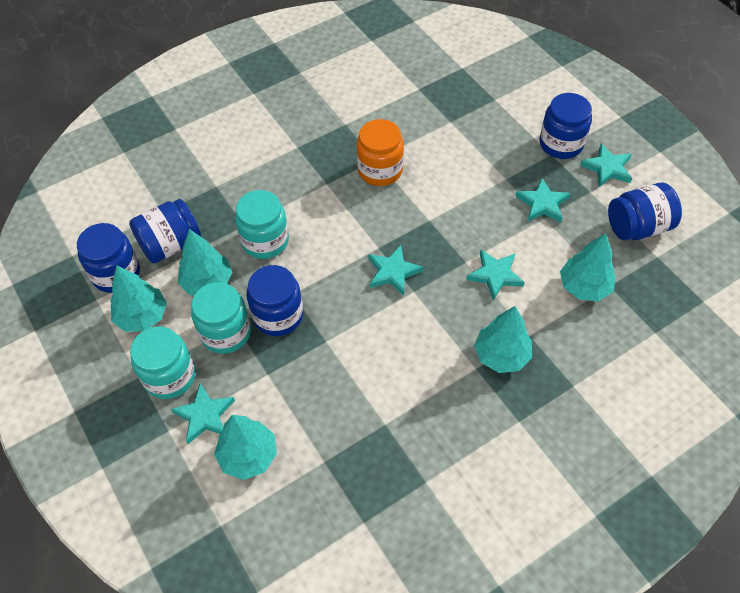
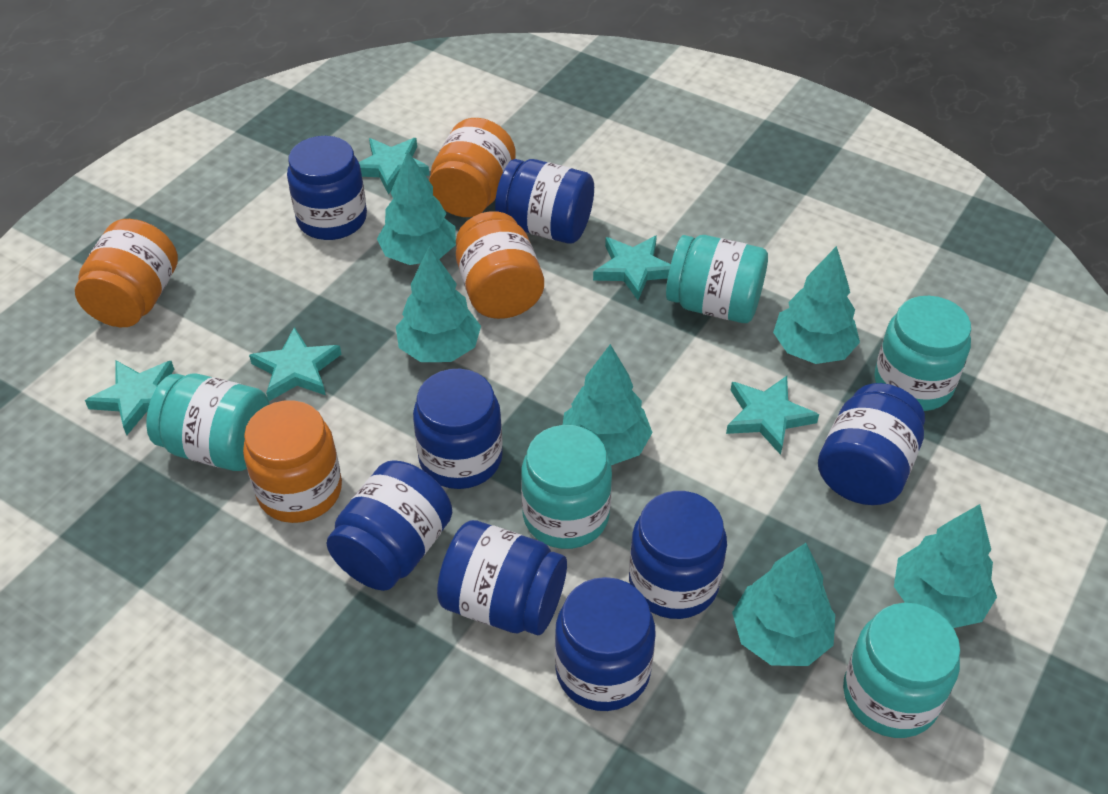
blue jar: 5 -> 8
orange jar: 1 -> 4
turquoise jar: 3 -> 5
turquoise tree: 5 -> 6

